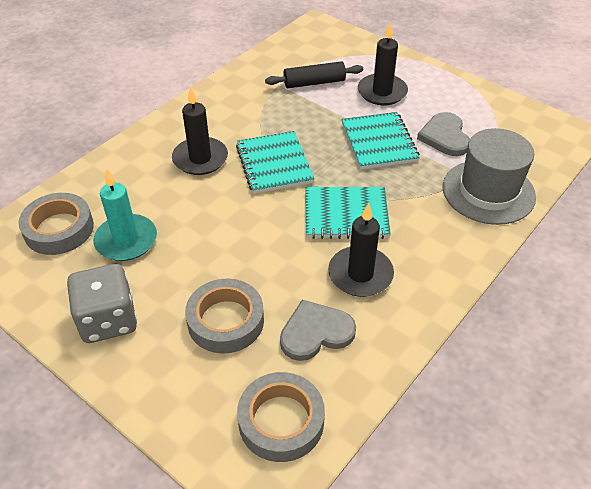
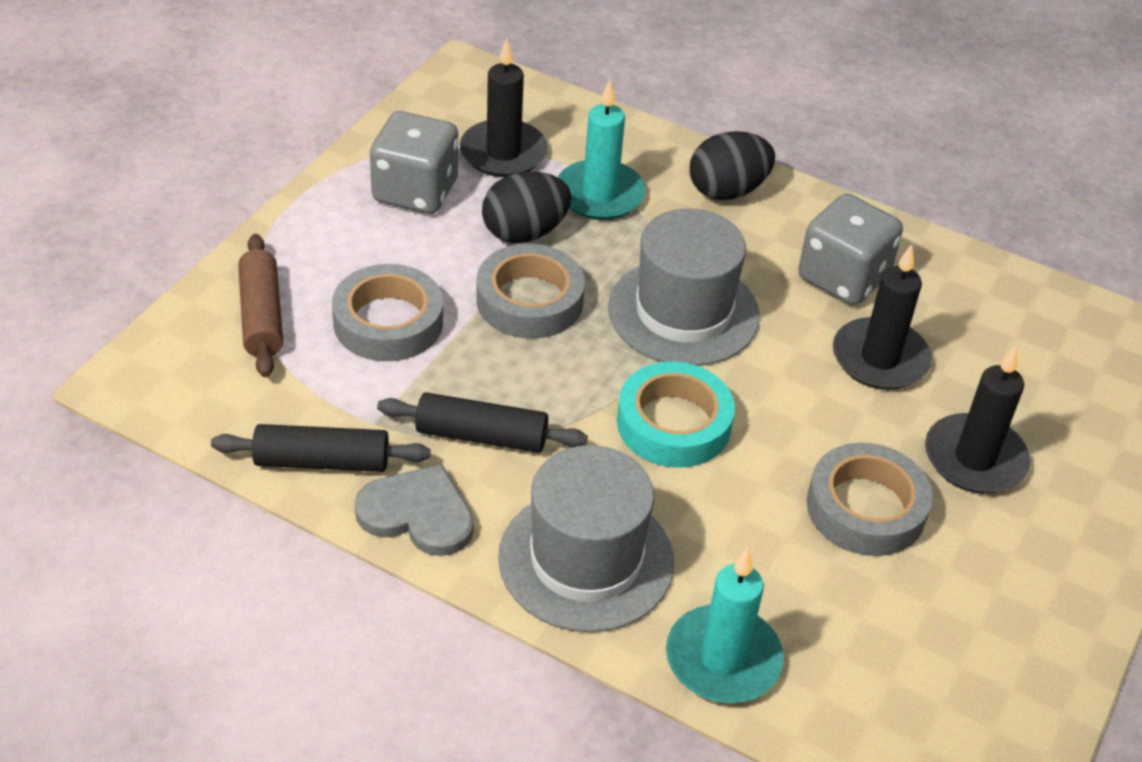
black egg: 0 -> 2
black rolling pin: 1 -> 2
brown rolling pin: 0 -> 1
grey dice: 1 -> 2
grey hat: 1 -> 2
grey heart: 2 -> 1
turquoise candle: 1 -> 2
turquoise notebook: 3 -> 0
turquoise tape: 0 -> 1

